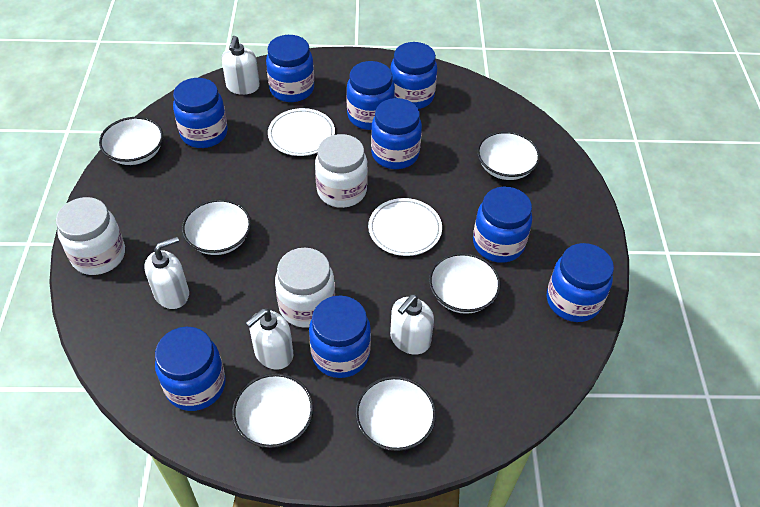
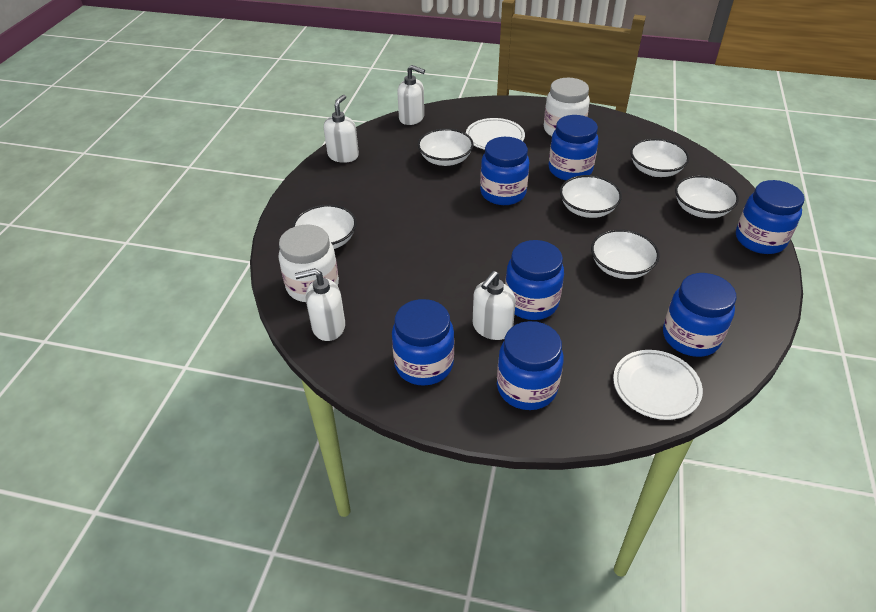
blue jar: 9 -> 7
white jar: 3 -> 2

